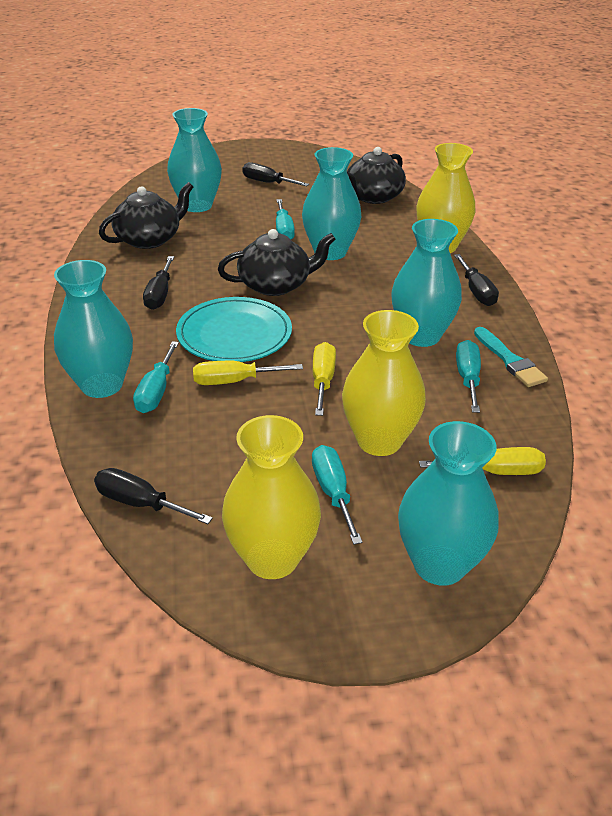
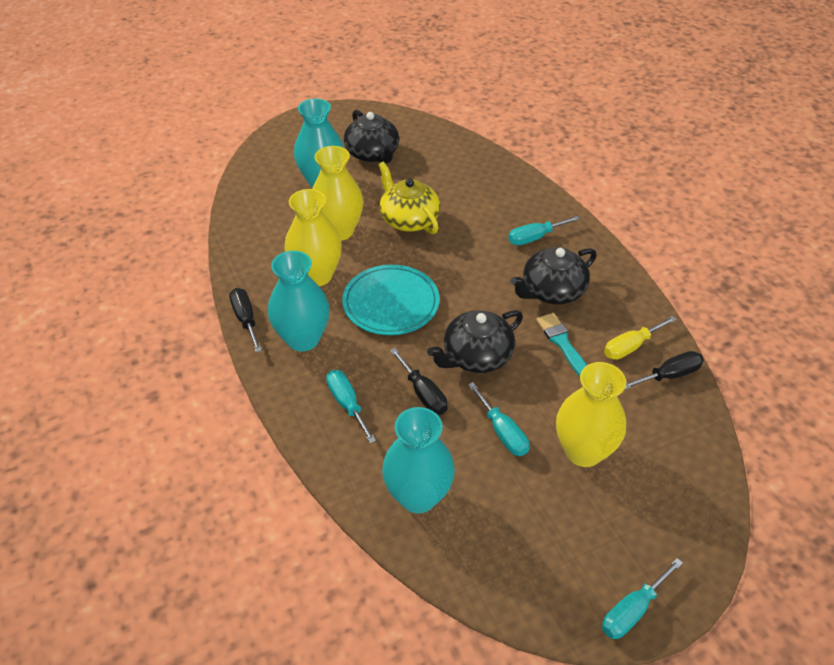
black screwdriver: 4 -> 3
turquoise vase: 5 -> 3
yellow screwdriver: 3 -> 1
yellow teapot: 0 -> 1

